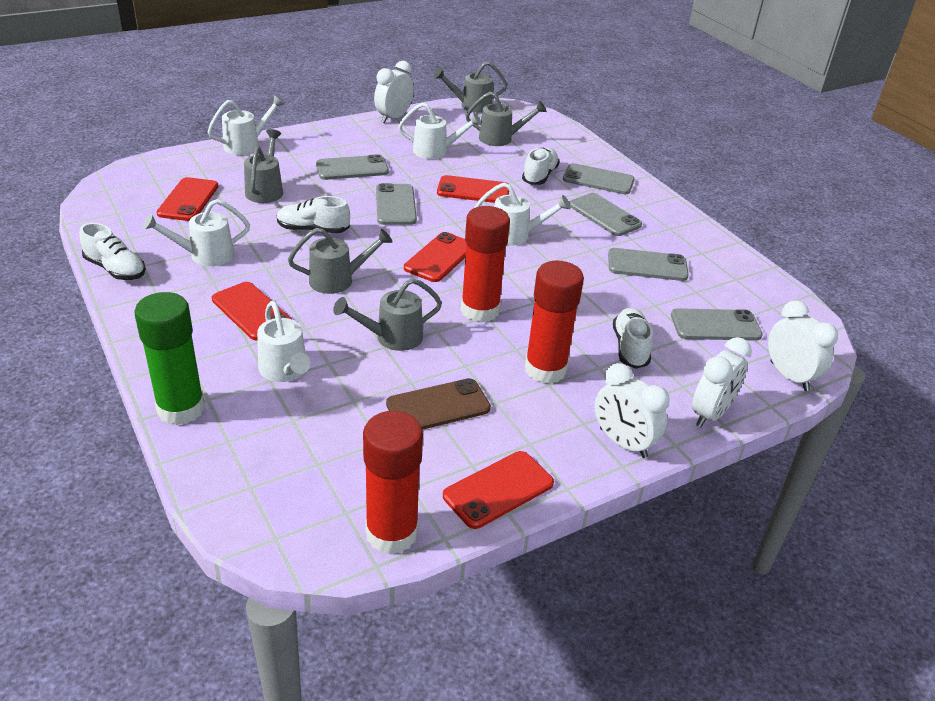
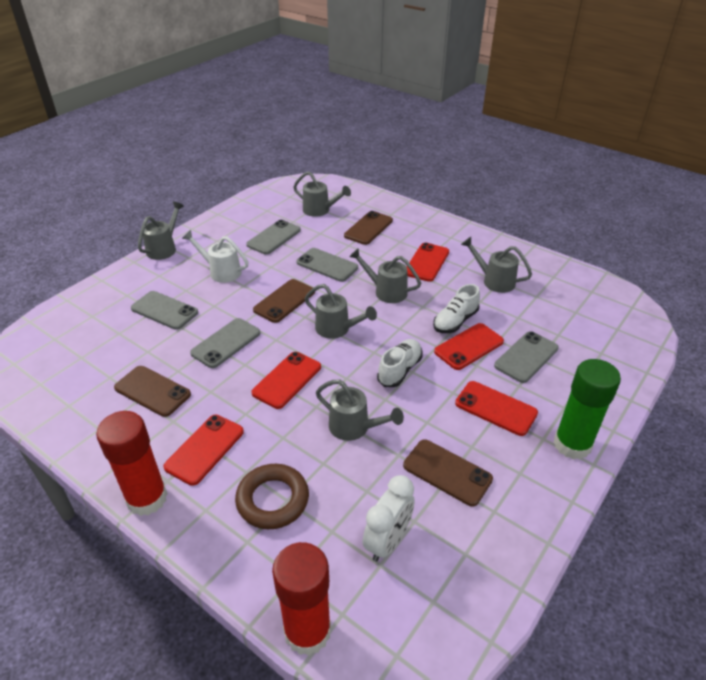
brown phone: 1 -> 4
brown ring: 0 -> 1
grey phone: 6 -> 5
grey watering can: 5 -> 6
red glue stick: 3 -> 2
white clock: 4 -> 1
white shoe: 4 -> 2
white watering can: 5 -> 1

